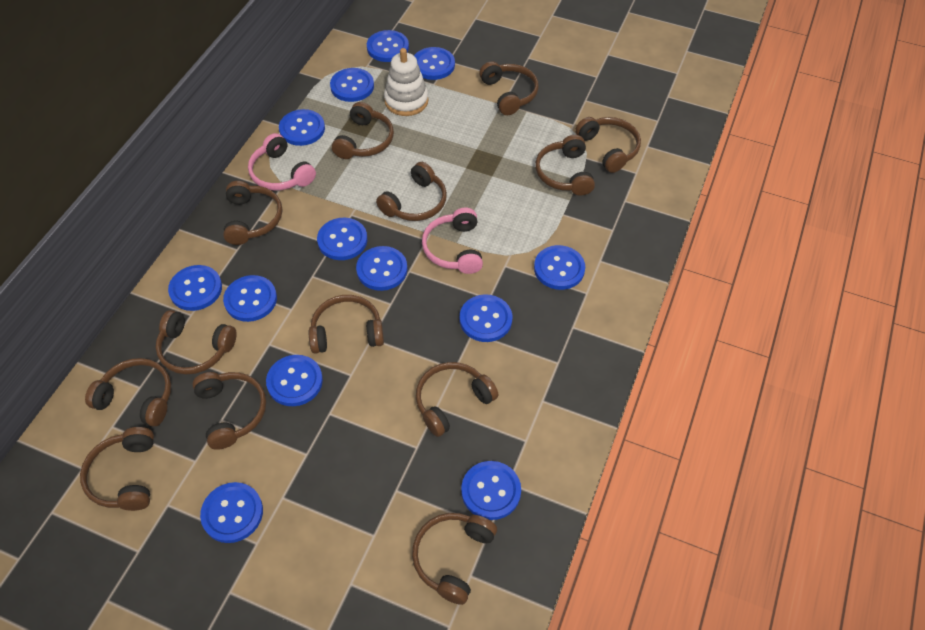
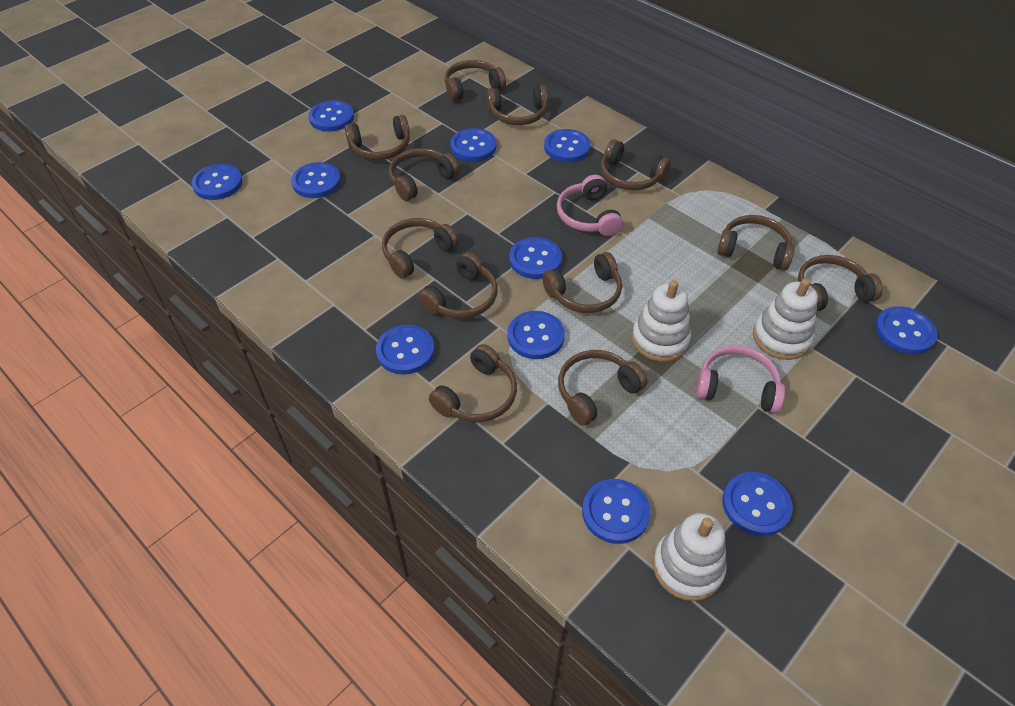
blue button: 13 -> 11
brown headphones: 13 -> 12
white stacking toy: 1 -> 3

